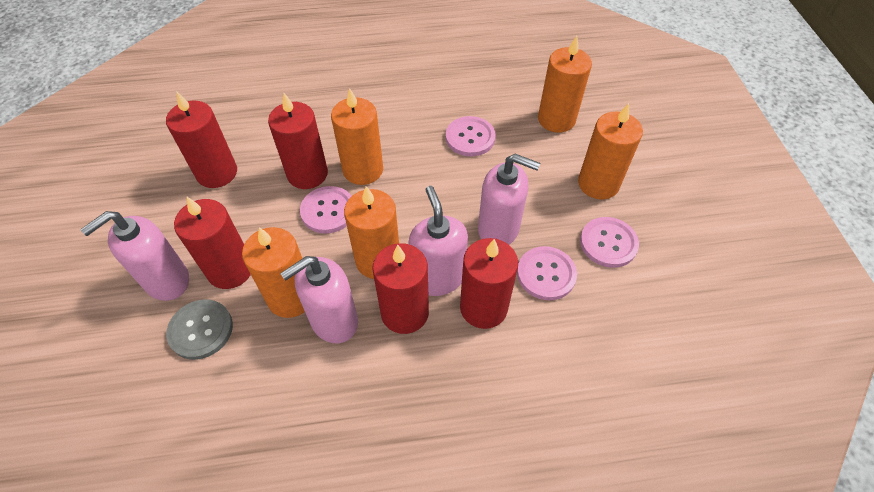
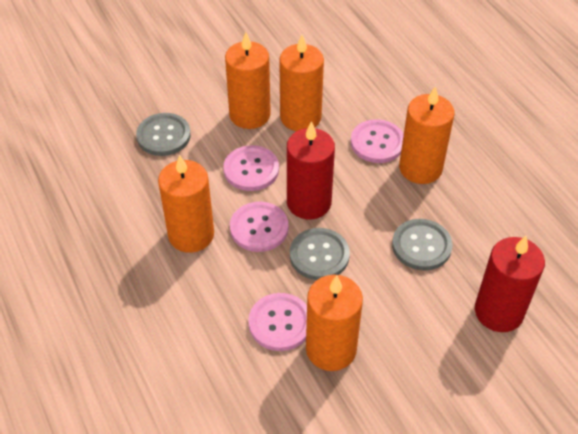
grey button: 1 -> 3
pink soap dispenser: 4 -> 0
red candle: 5 -> 2

